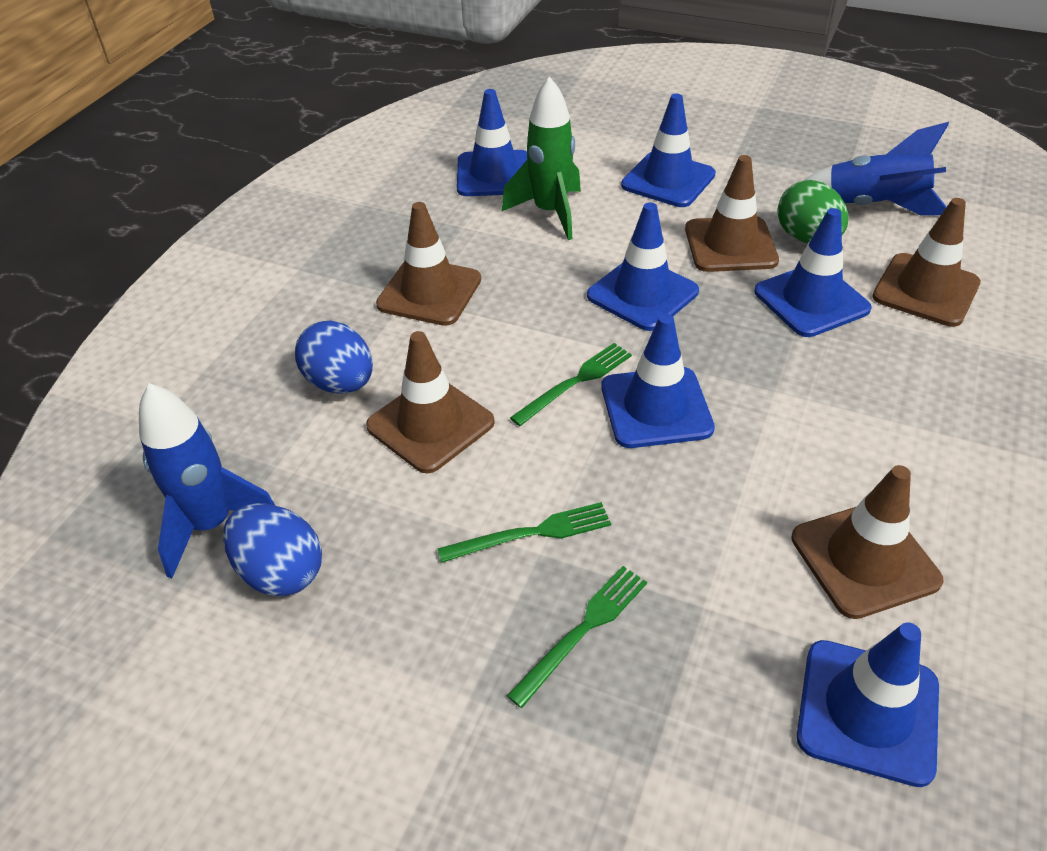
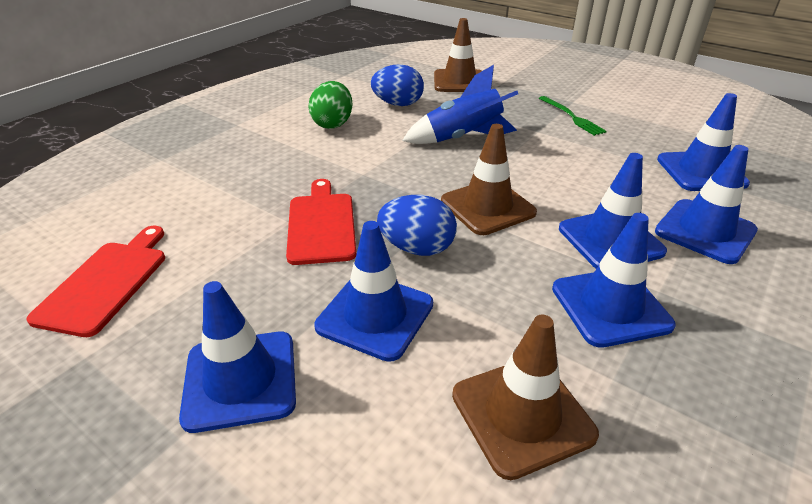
blue rocket: 2 -> 1
brown traffic cone: 5 -> 3
green fork: 3 -> 1
green rocket: 1 -> 0
red cutting board: 0 -> 2

